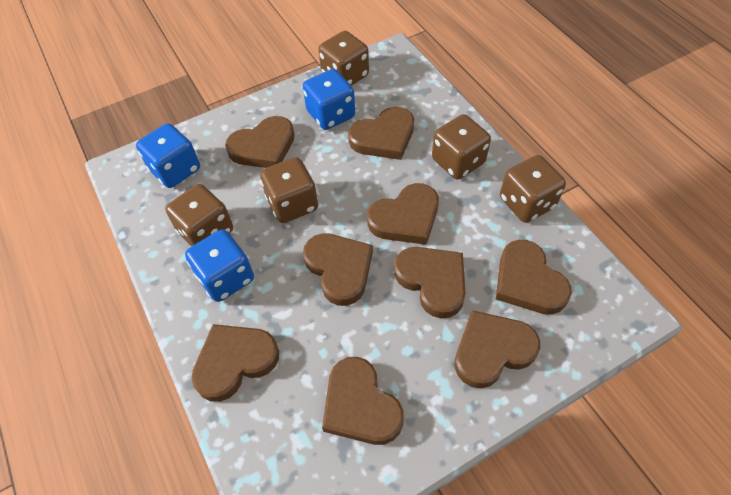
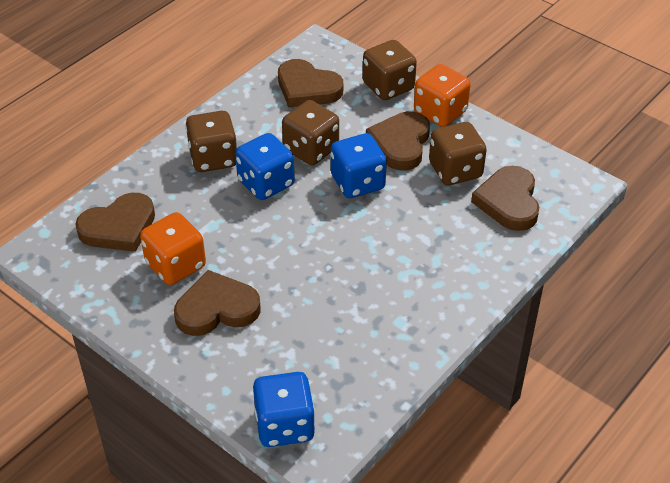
brown dice: 5 -> 4
brown heart: 9 -> 5
orange dice: 0 -> 2

